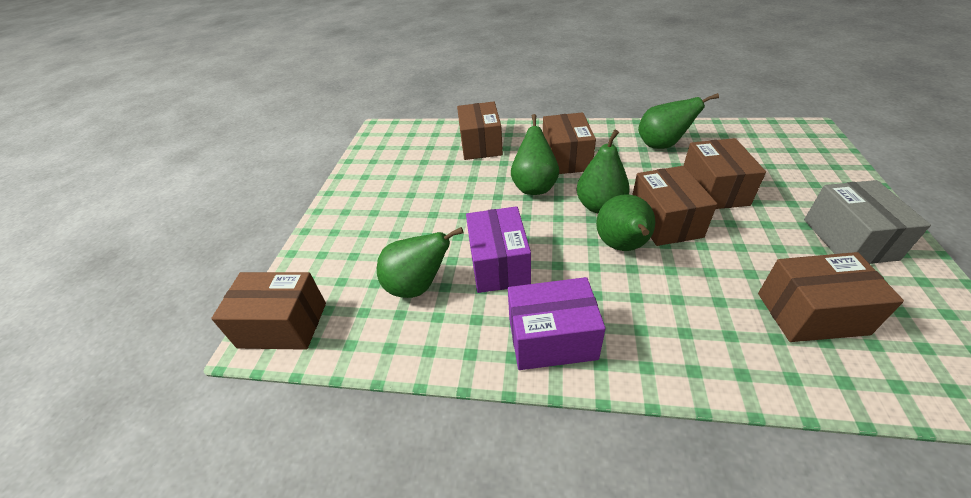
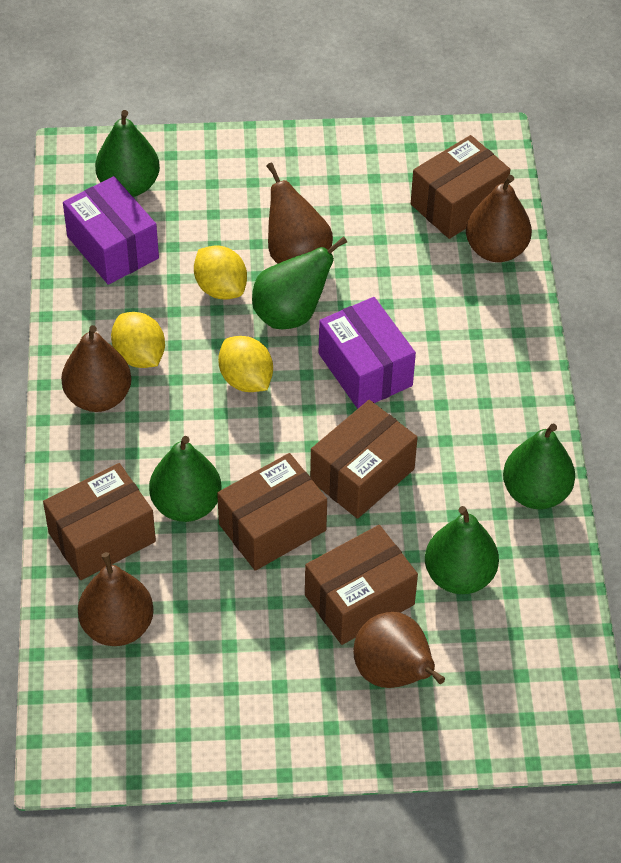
brown box: 6 -> 5
brown pear: 0 -> 5
grey box: 1 -> 0
yellow lemon: 0 -> 3

